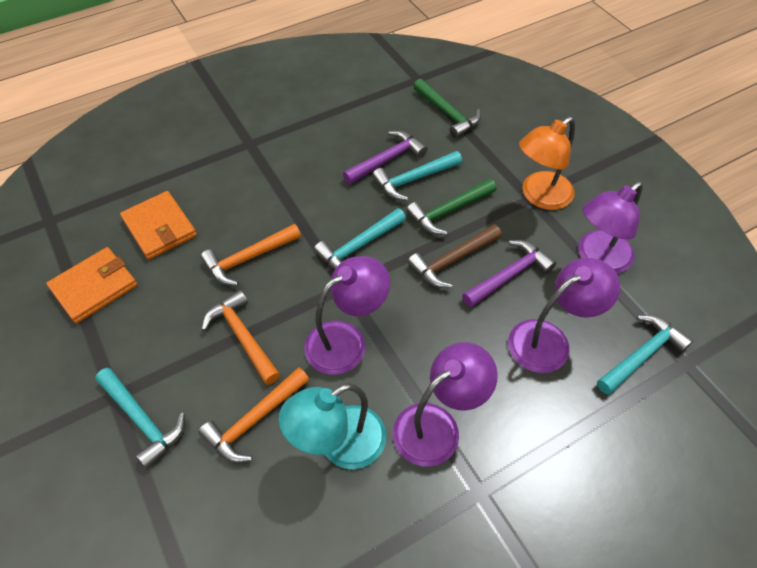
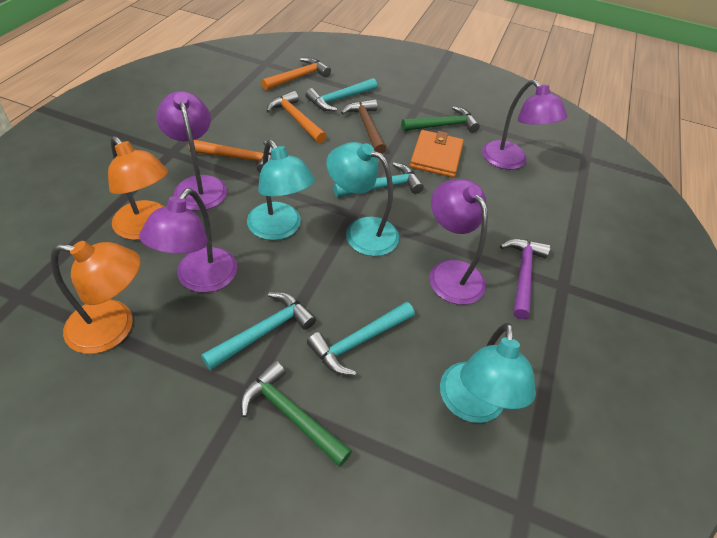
orange lamp: 1 -> 2
orange wallet: 2 -> 1
purple hammer: 2 -> 1
turquoise lamp: 1 -> 3

